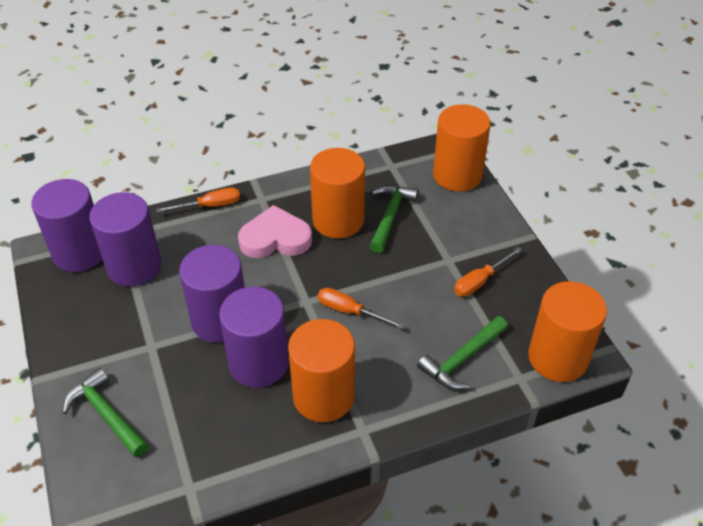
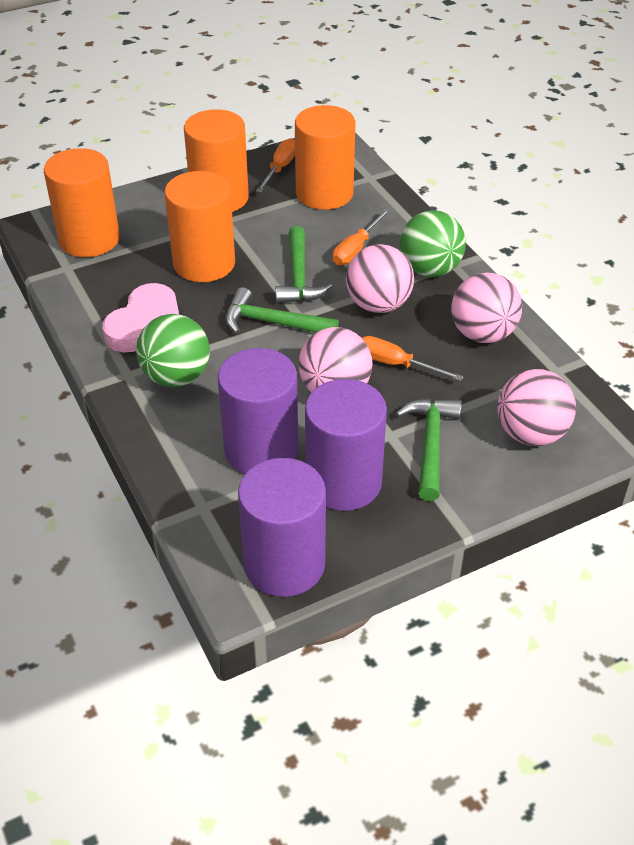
green ball: 0 -> 2
pink ball: 0 -> 4
purple cylinder: 4 -> 3

